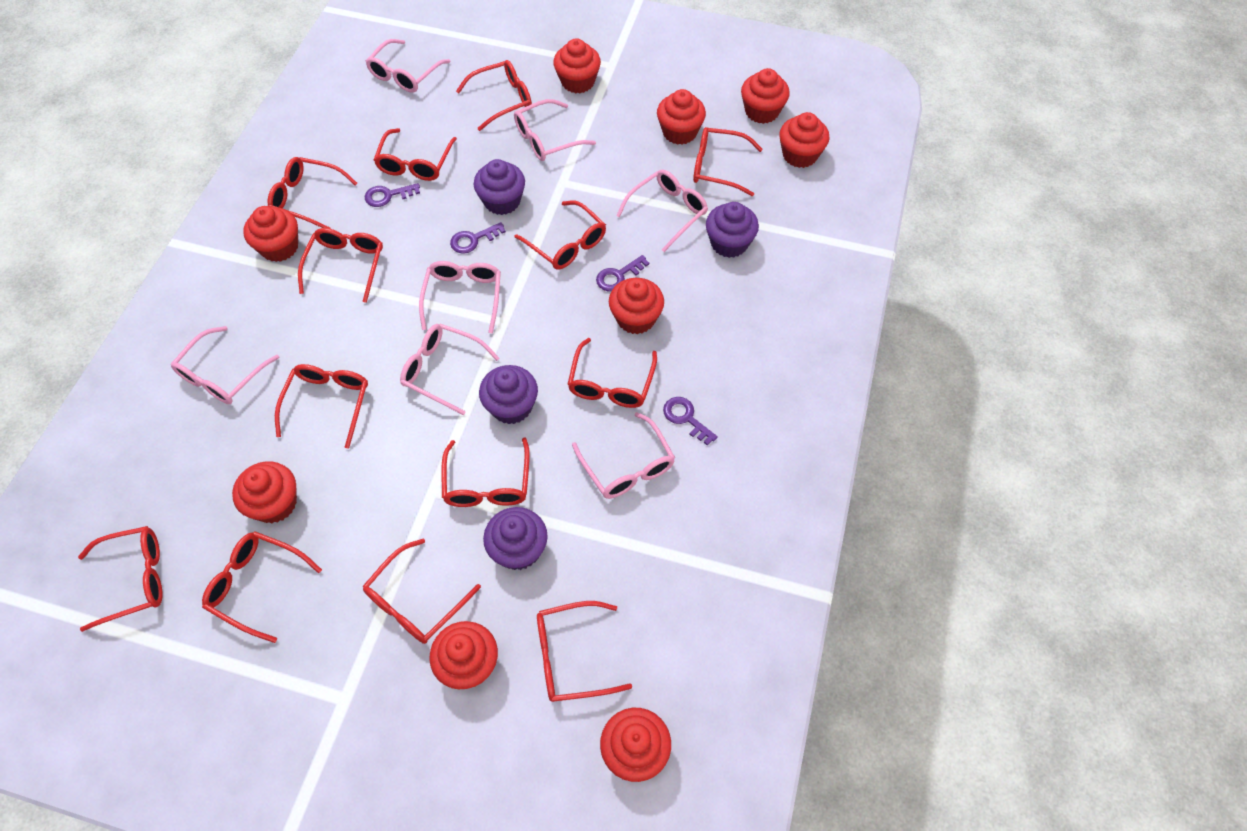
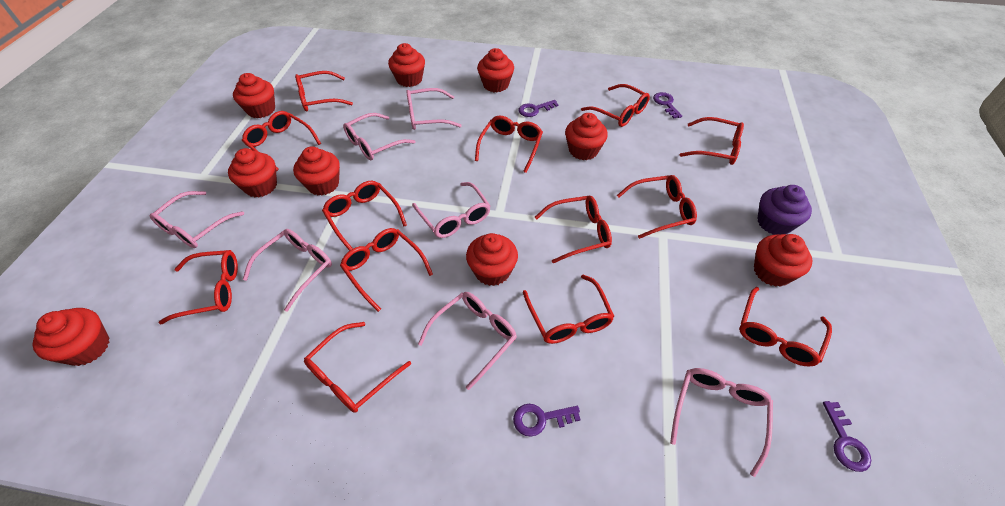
purple cupcake: 4 -> 1

